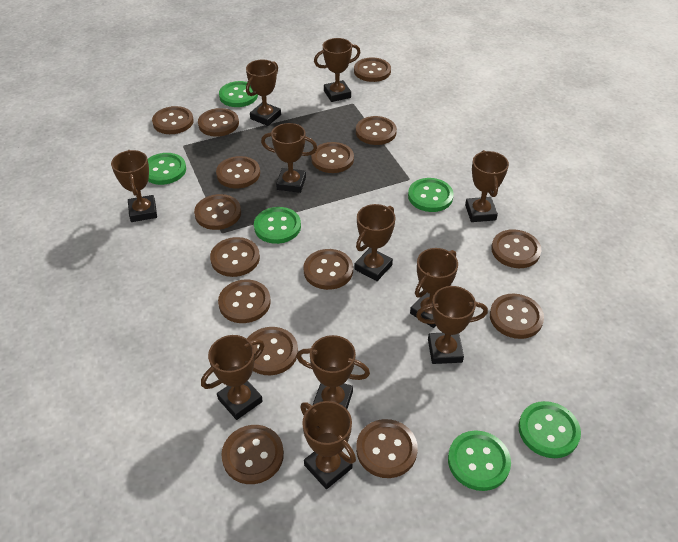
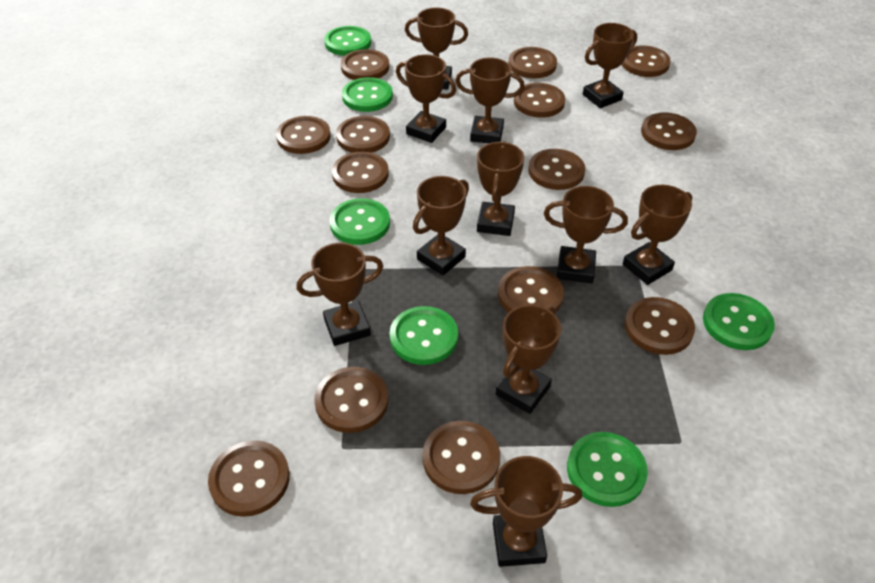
brown button: 15 -> 14

